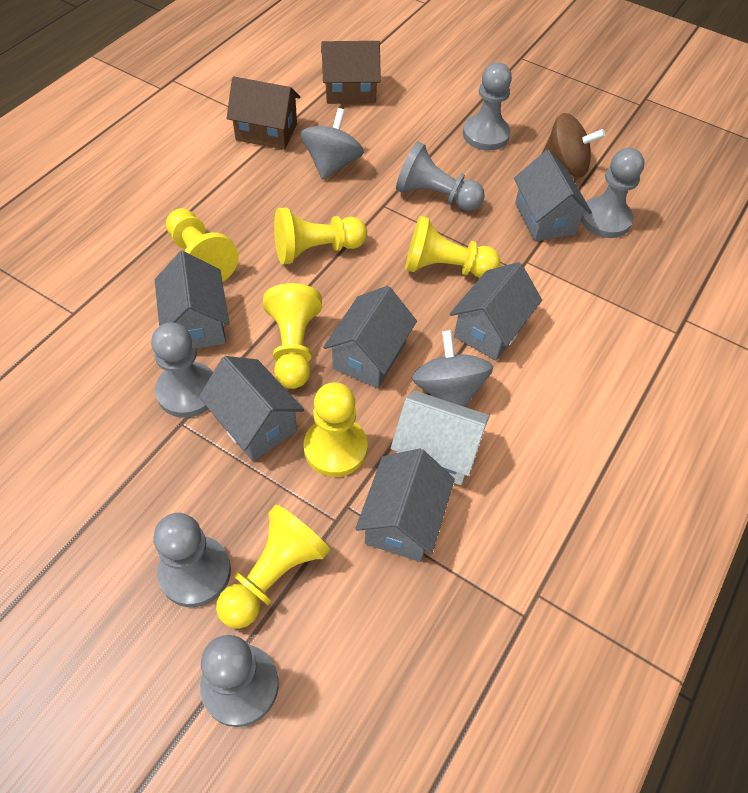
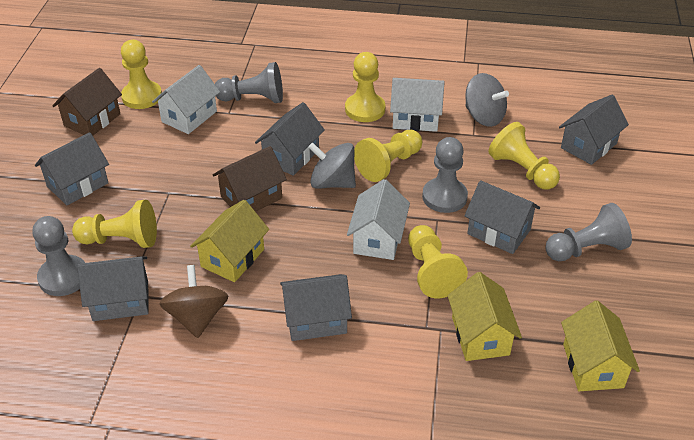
grey pawn: 6 -> 4
white house: 1 -> 3
yellow house: 0 -> 3

